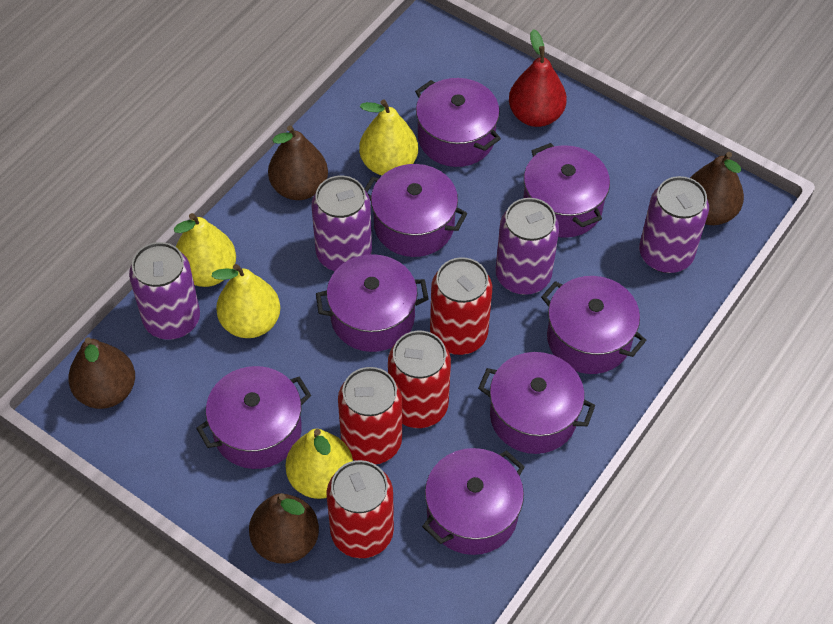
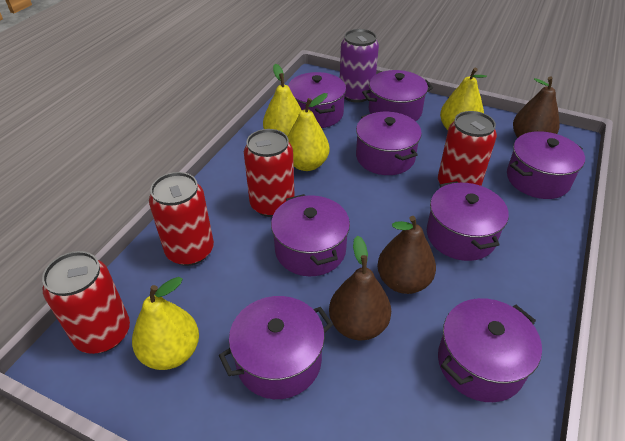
brown pear: 4 -> 3
purple can: 4 -> 1
red pear: 1 -> 0

